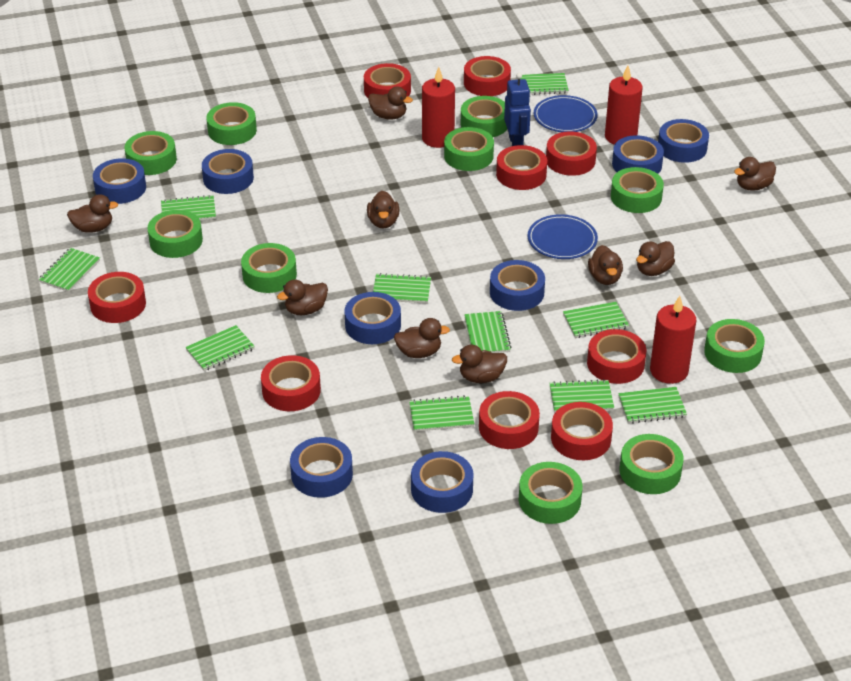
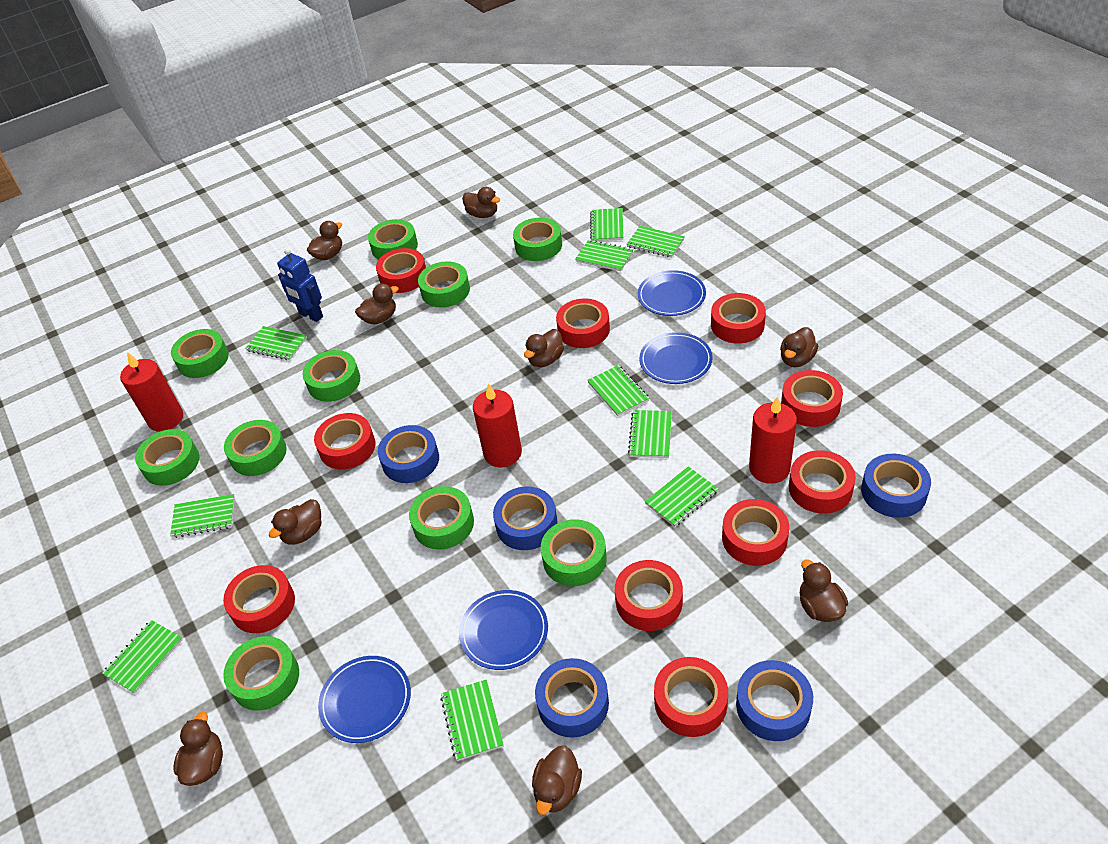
blue plate: 2 -> 4
blue tape: 8 -> 5
red tape: 9 -> 10

